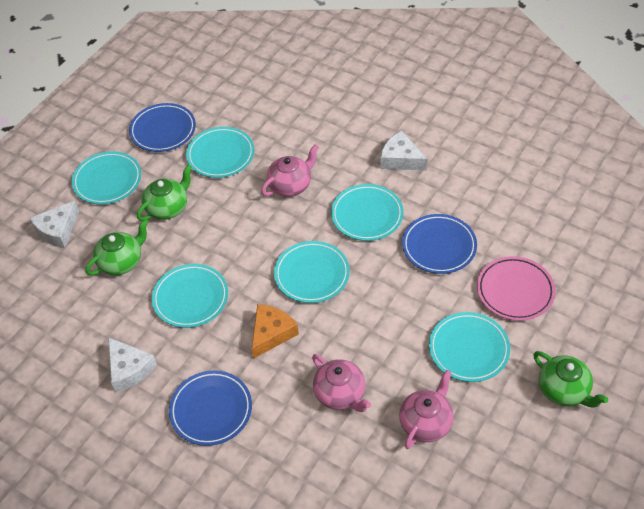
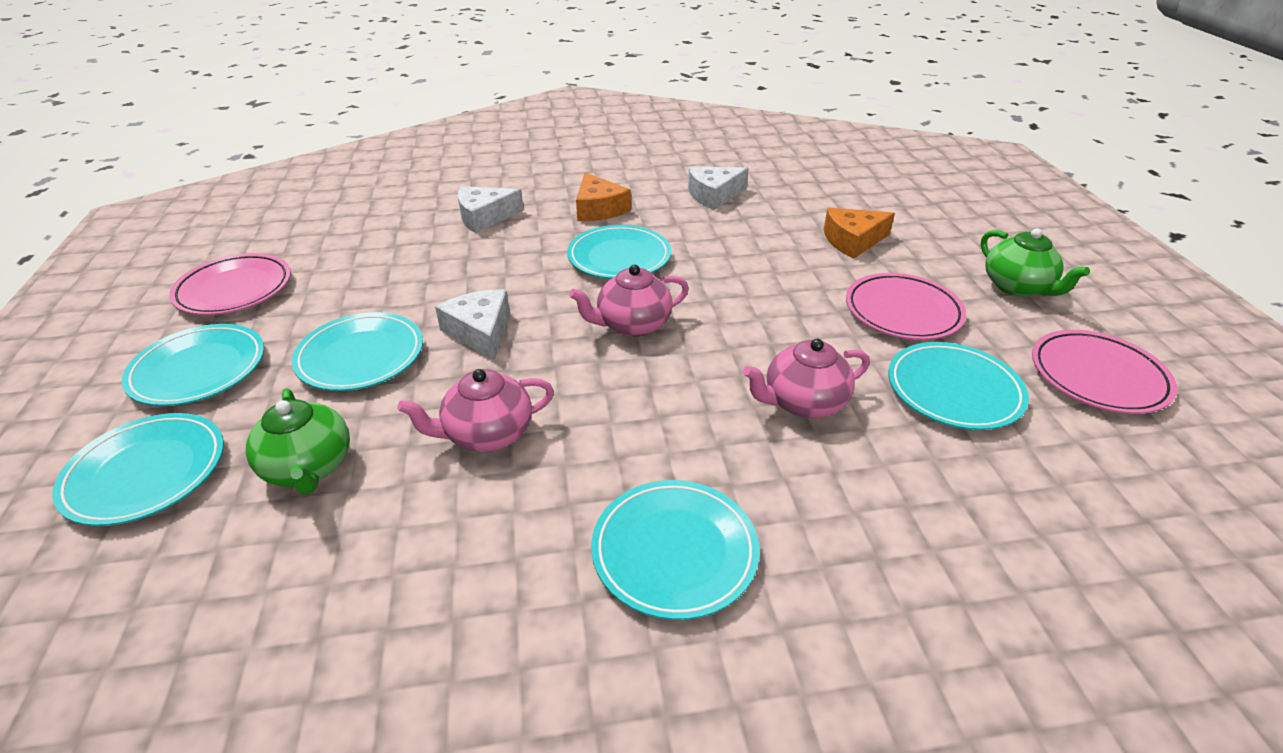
blue plate: 3 -> 0
green teapot: 3 -> 2
orange cheese: 1 -> 2
pink plate: 1 -> 3

